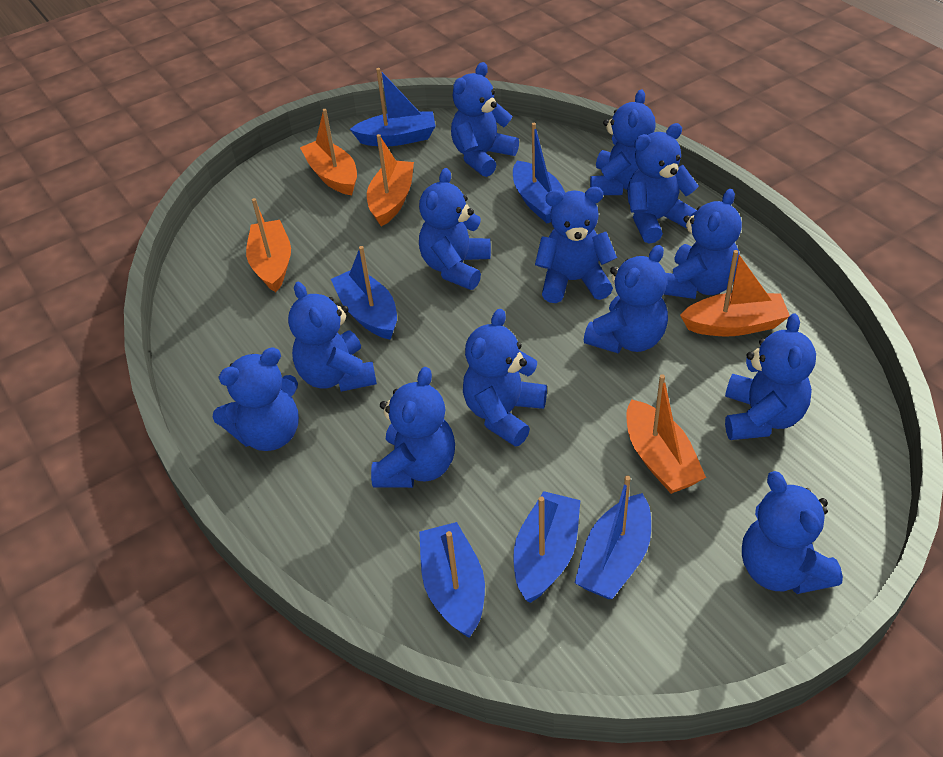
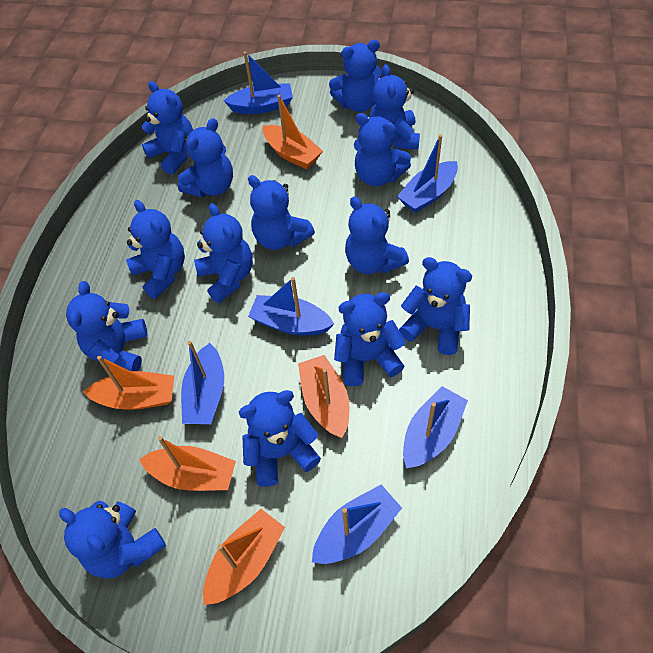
blue teddy bear: 13 -> 14

